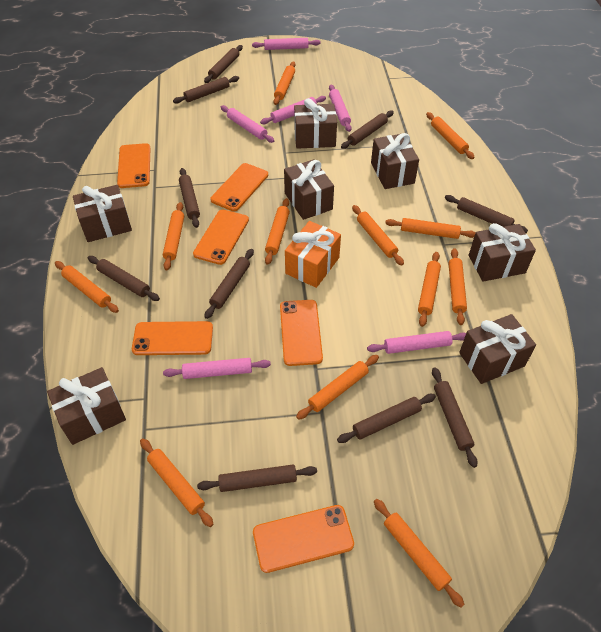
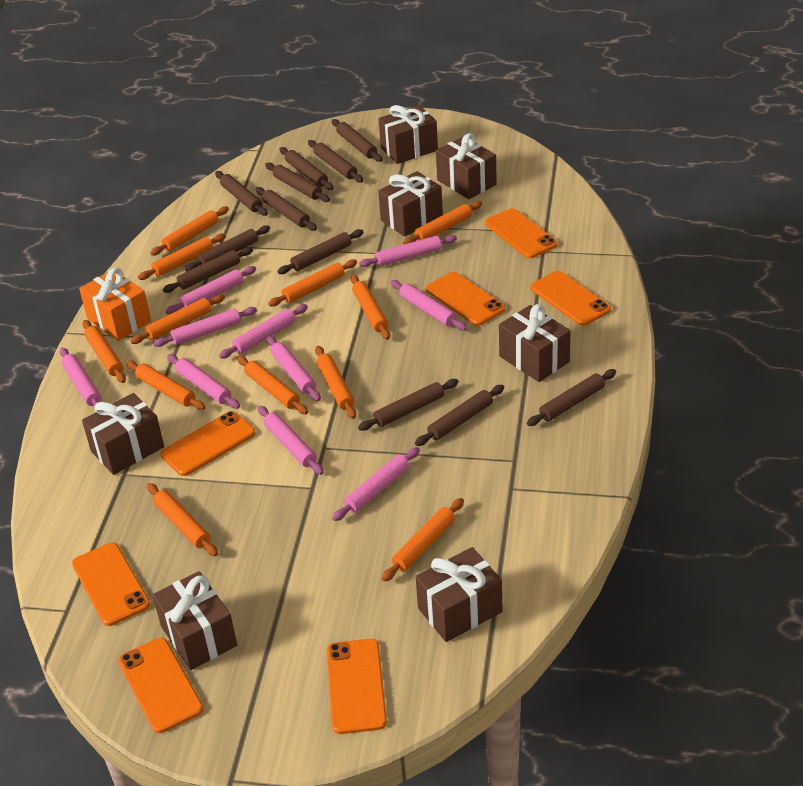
brown rolling pin: 10 -> 12
orange phone: 6 -> 7
pink rolling pin: 6 -> 10

